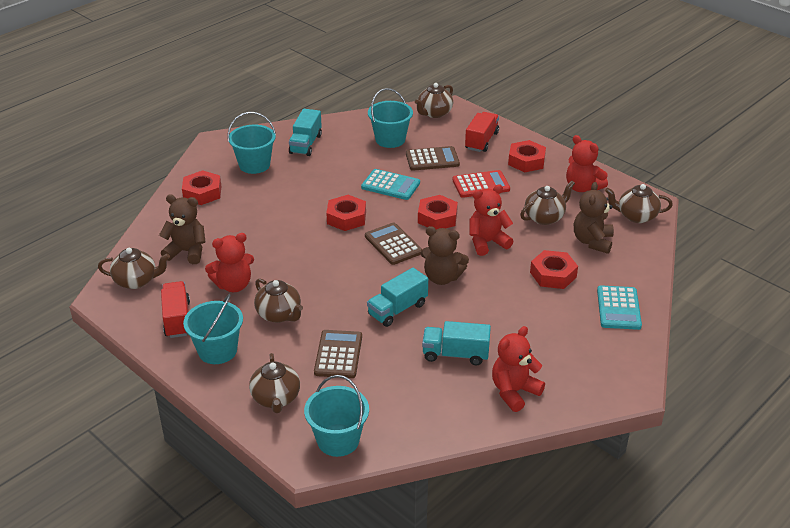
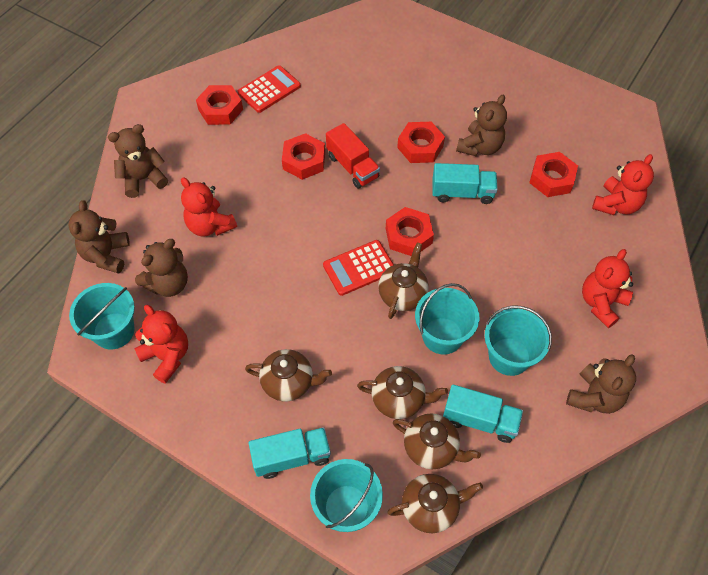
brown calculator: 3 -> 0
brown teapot: 6 -> 5
brown teddy bear: 3 -> 5
red calculator: 1 -> 2
red truck: 2 -> 1
turquoise calculator: 2 -> 0

